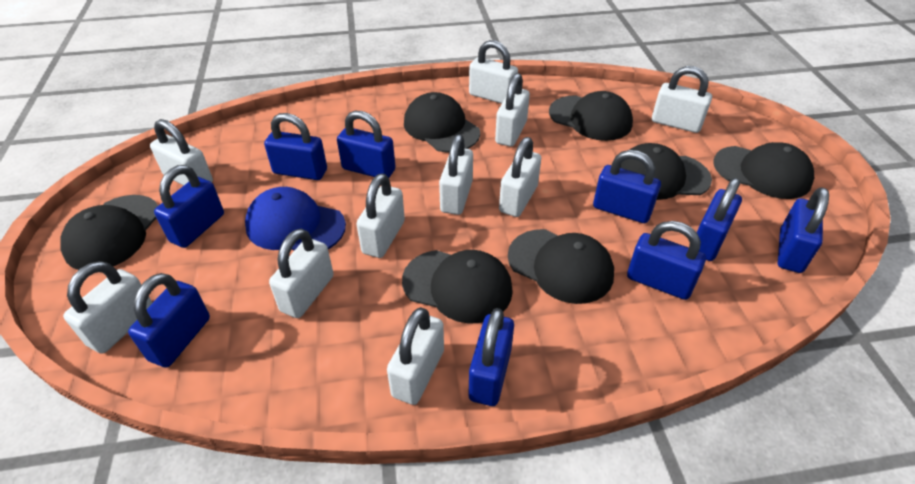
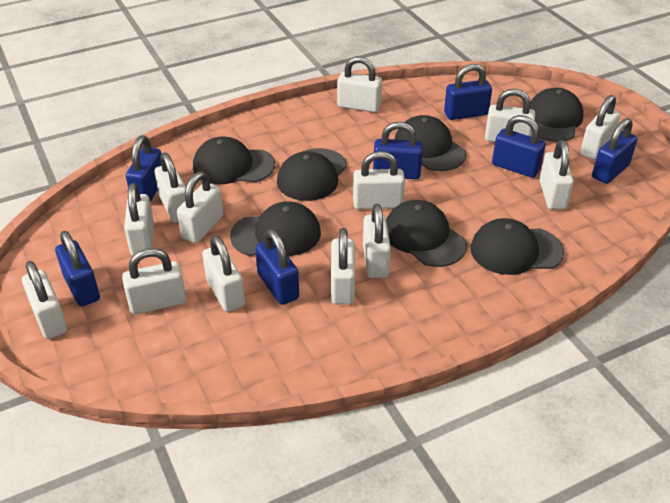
blue cap: 1 -> 0
blue padlock: 9 -> 7
white padlock: 10 -> 13

